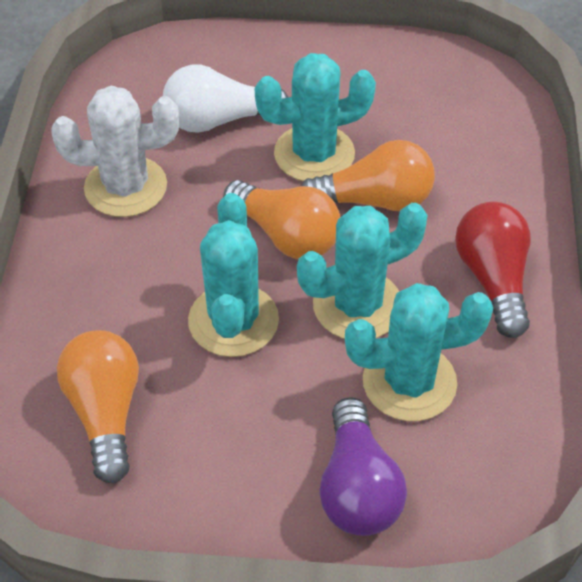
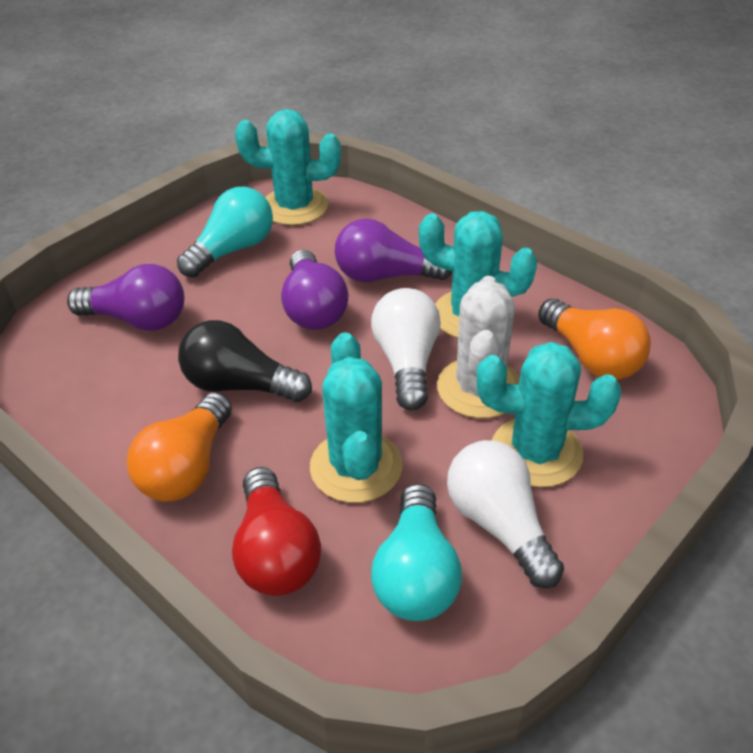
black light bulb: 0 -> 1
orange light bulb: 3 -> 2
purple light bulb: 1 -> 3
turquoise light bulb: 0 -> 2
white light bulb: 1 -> 2

